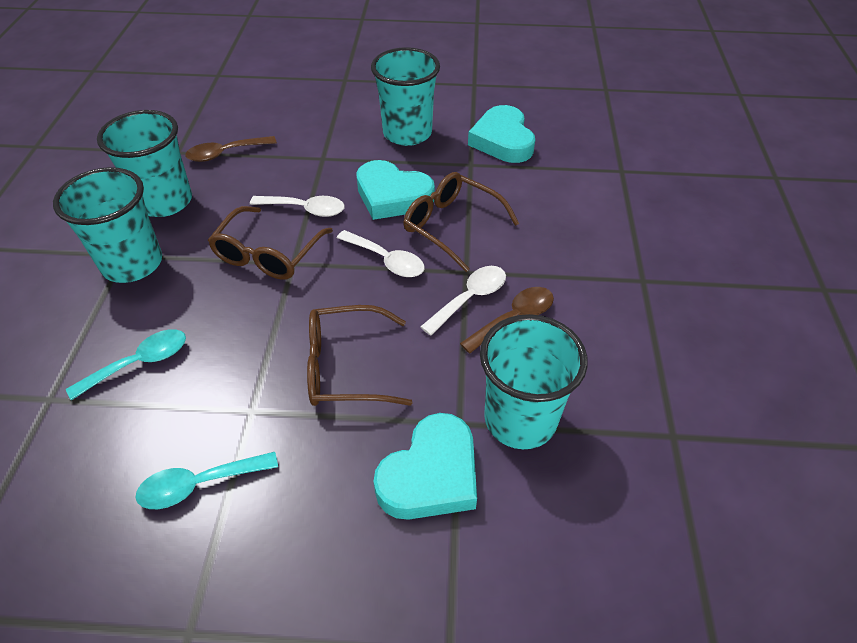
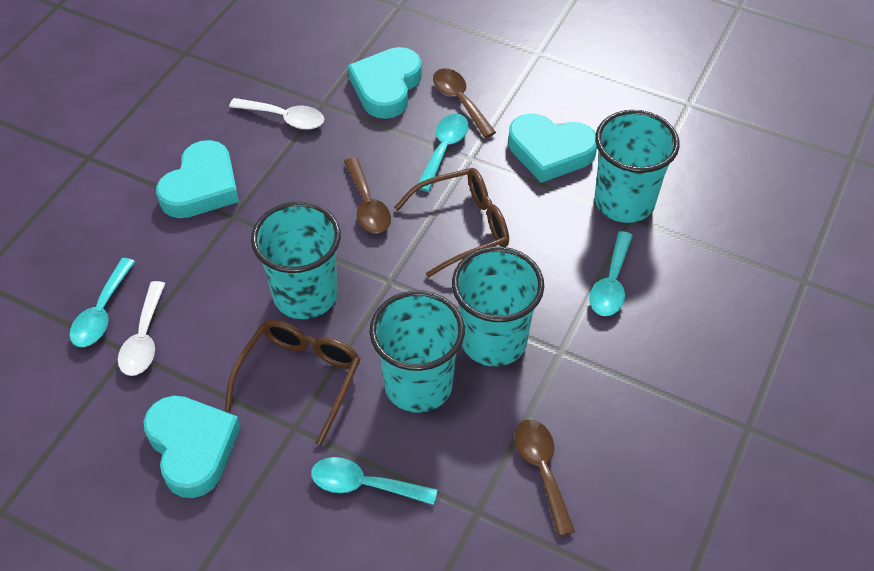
brown glasses: 3 -> 2
brown spoon: 2 -> 3
turquoise heart: 3 -> 4
turquoise spoon: 2 -> 4
white spoon: 3 -> 2

